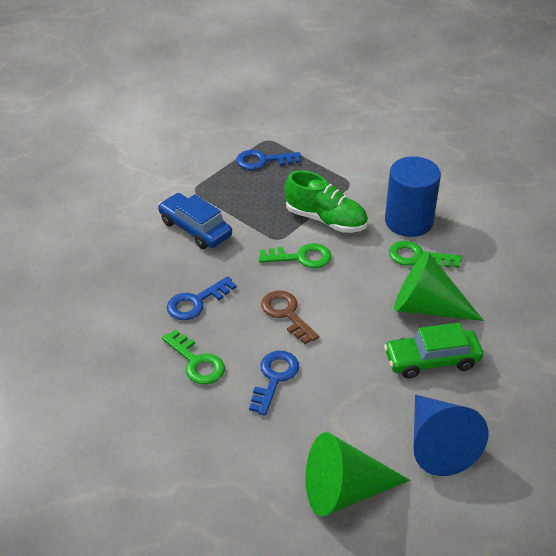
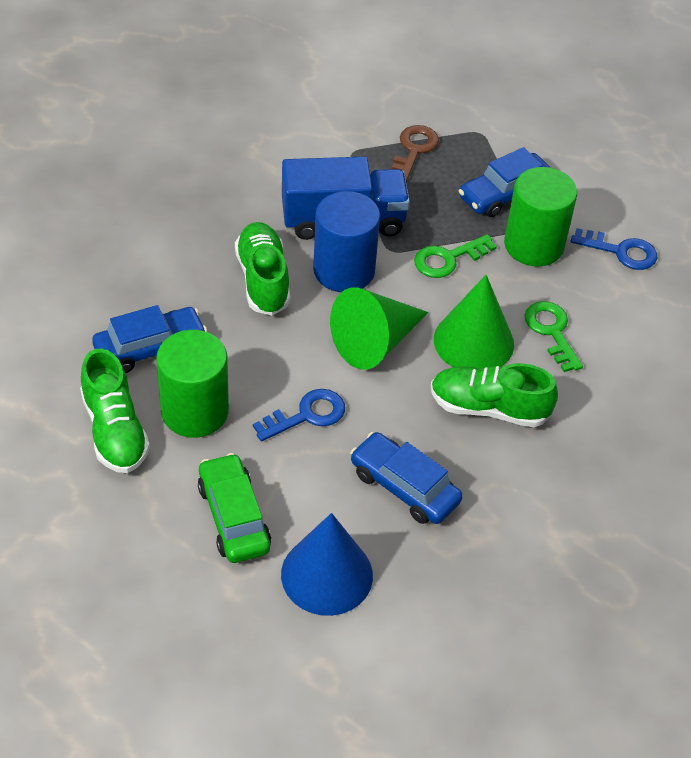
blue car: 1 -> 3
blue key: 3 -> 2
blue truck: 0 -> 1
green cylinder: 0 -> 2
green key: 3 -> 2
green shoe: 1 -> 3

